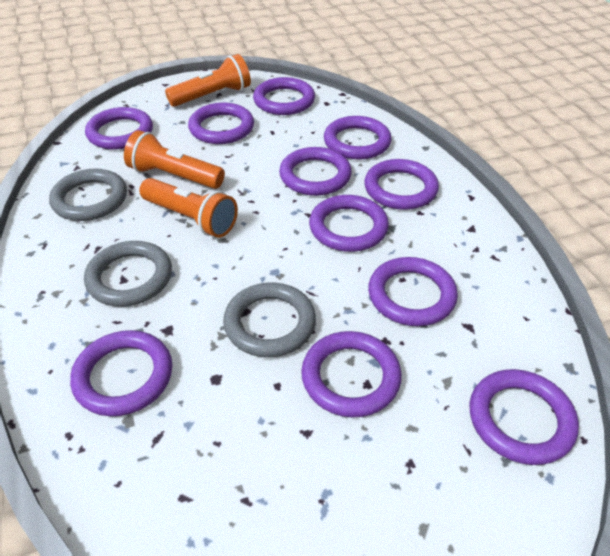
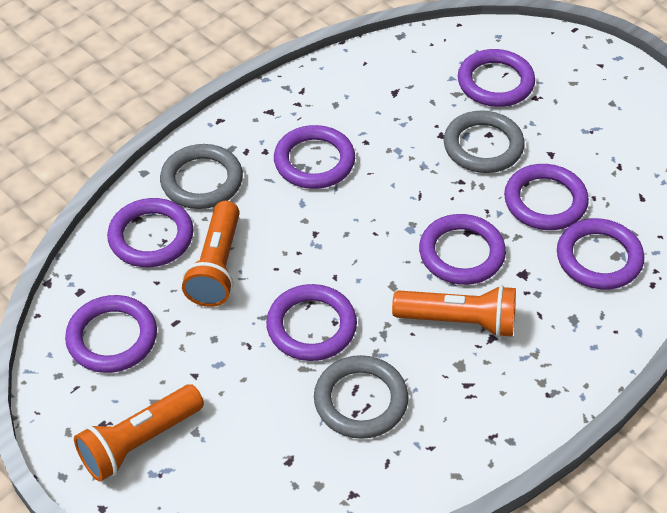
purple ring: 11 -> 8

